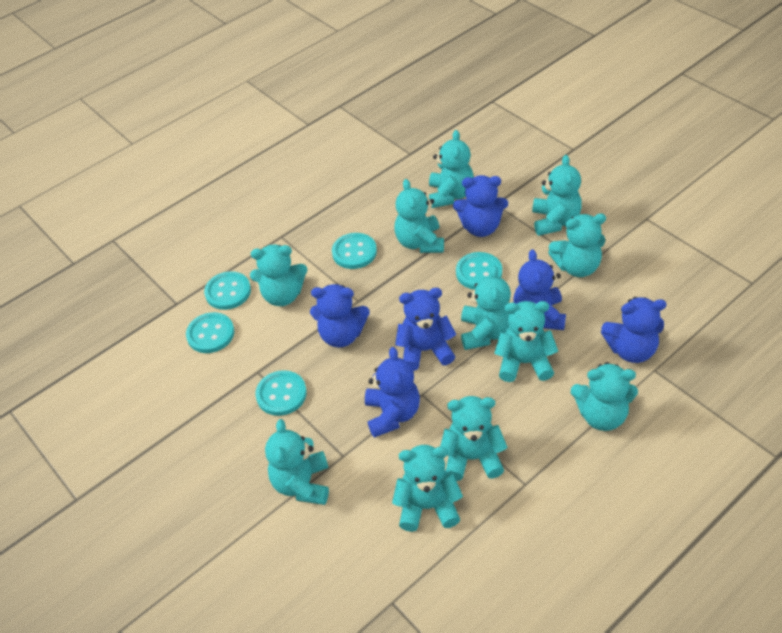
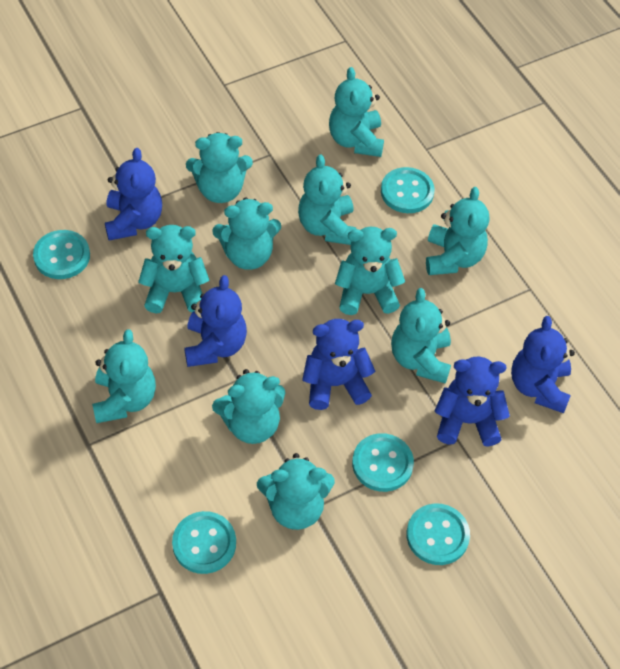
blue teddy bear: 6 -> 5

